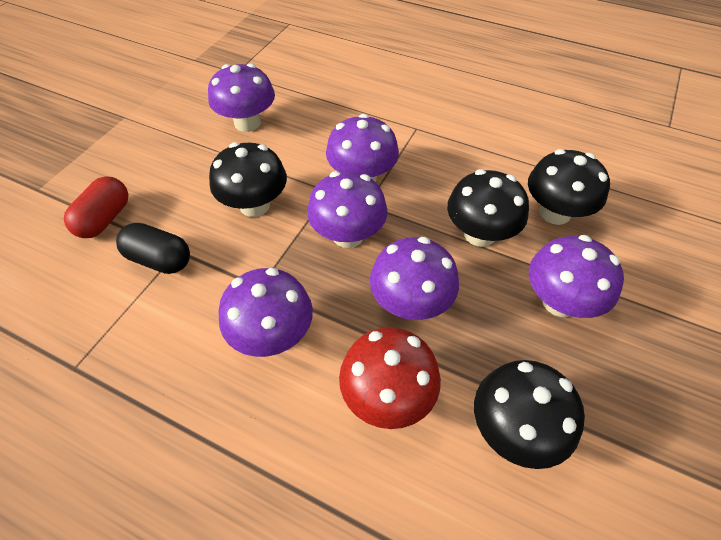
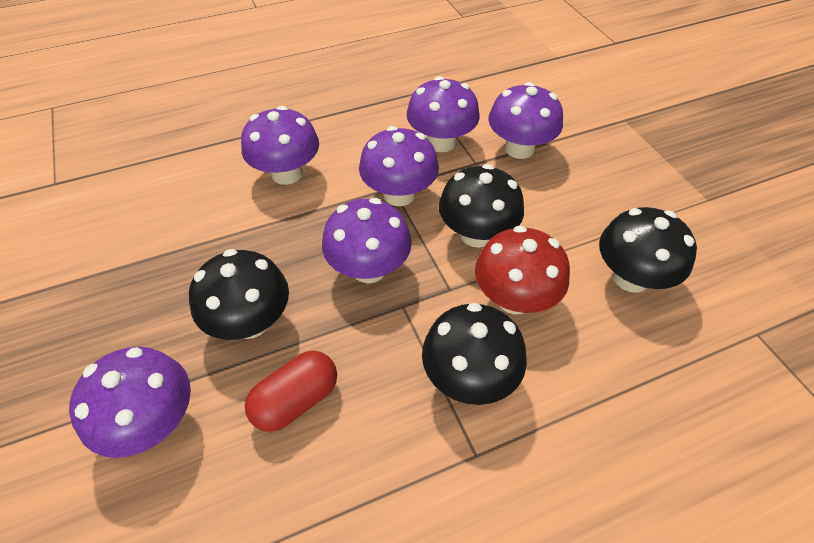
black capsule: 1 -> 0

